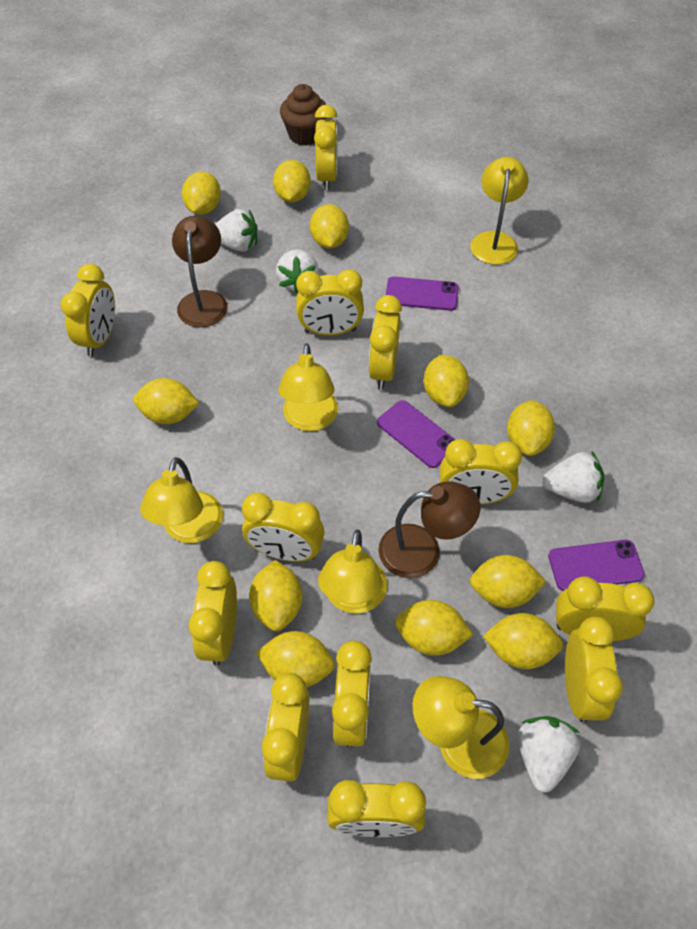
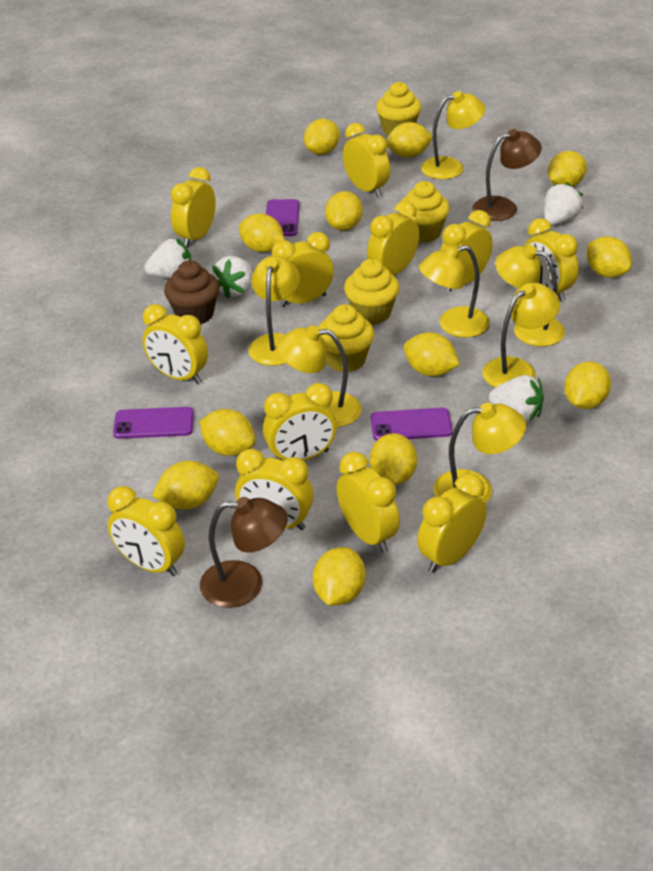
yellow cupcake: 0 -> 4
yellow lamp: 5 -> 7
yellow lemon: 11 -> 12

